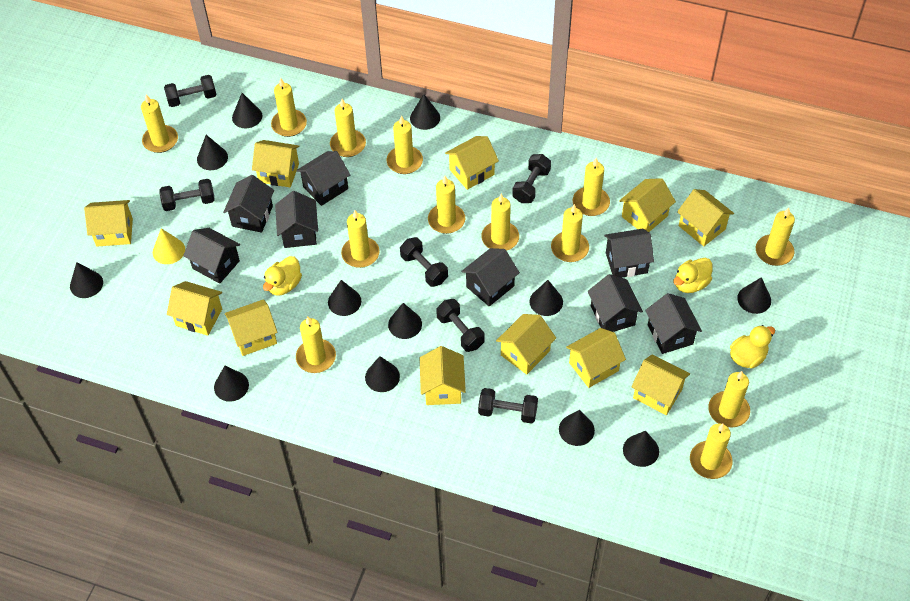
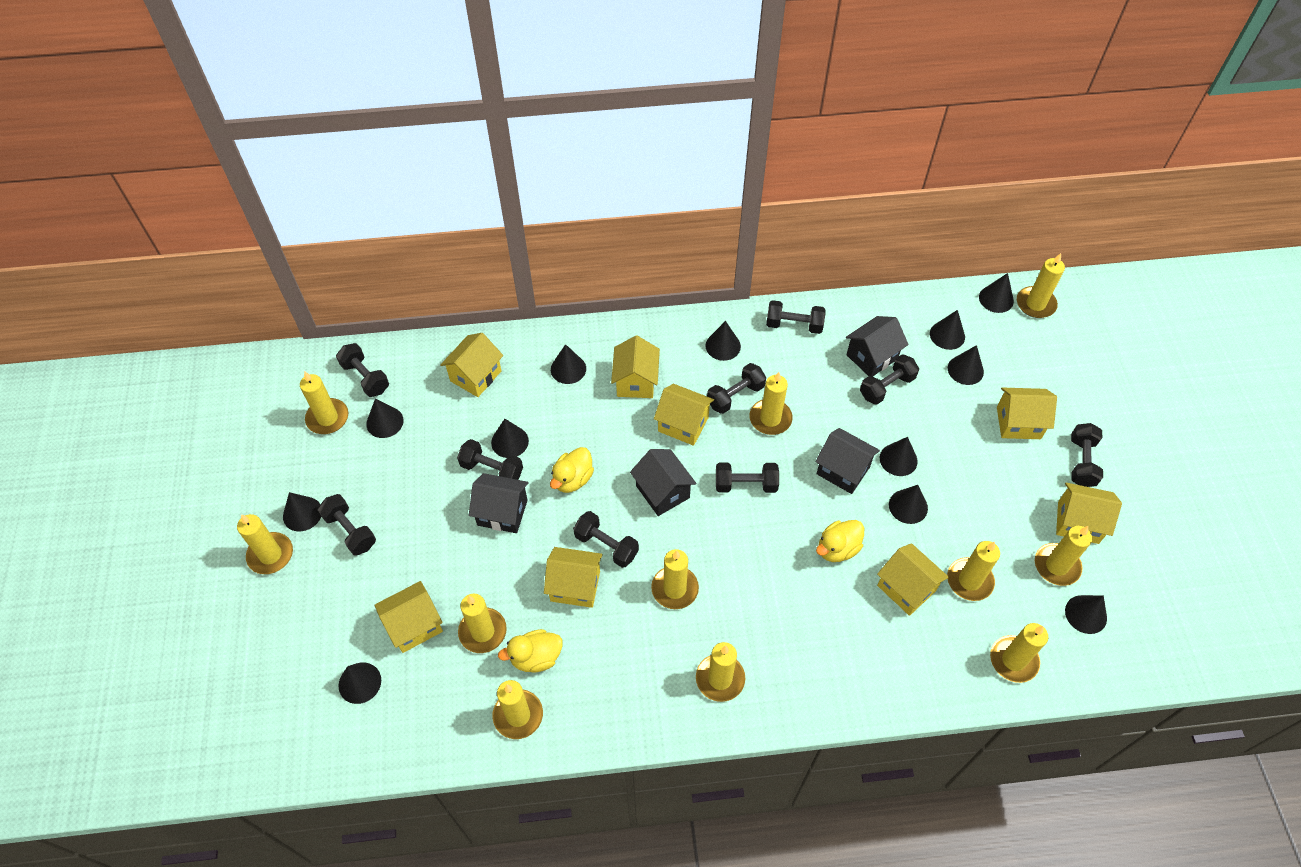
black dumbbell: 6 -> 9
black house: 8 -> 4
yellow candle: 13 -> 11
yellow cone: 1 -> 0
yellow house: 11 -> 8

